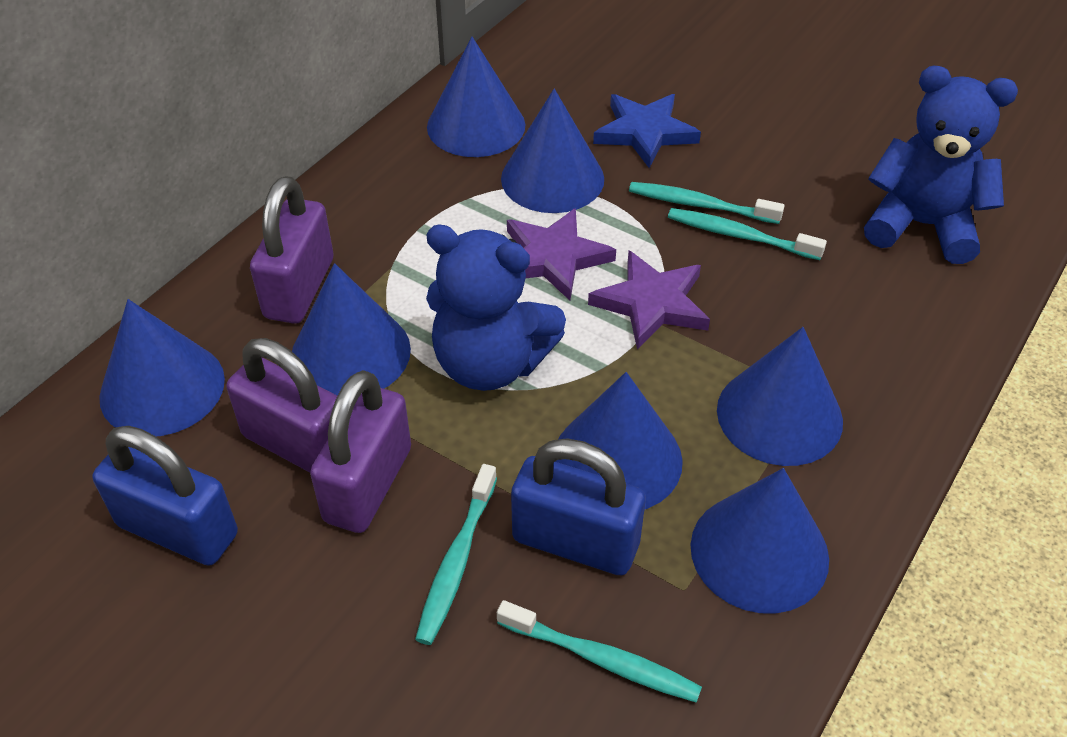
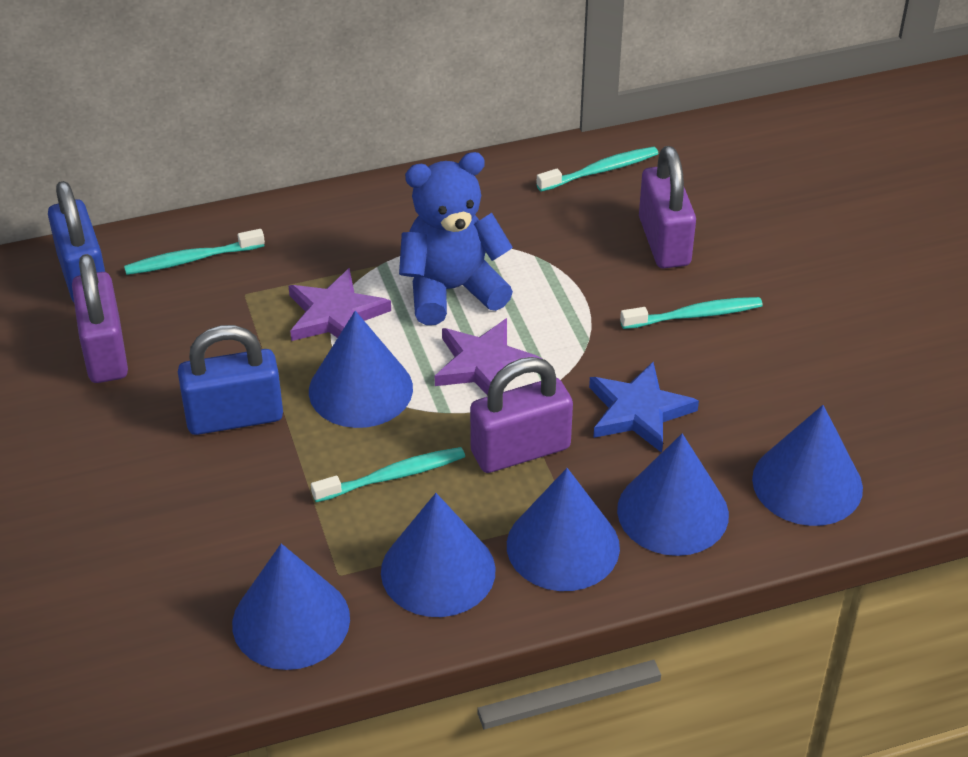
blue cone: 7 -> 6
blue teddy bear: 2 -> 1

